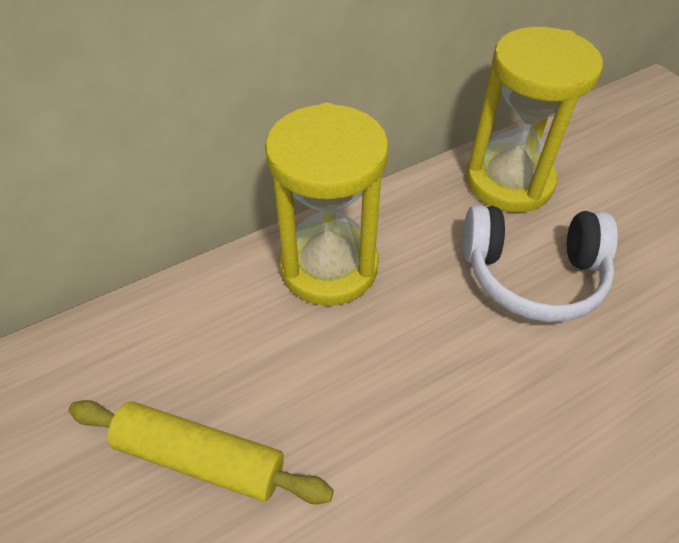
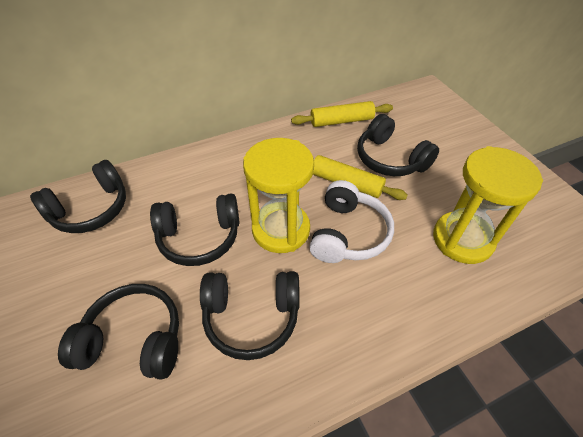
black headphones: 0 -> 5
yellow rolling pin: 1 -> 2

